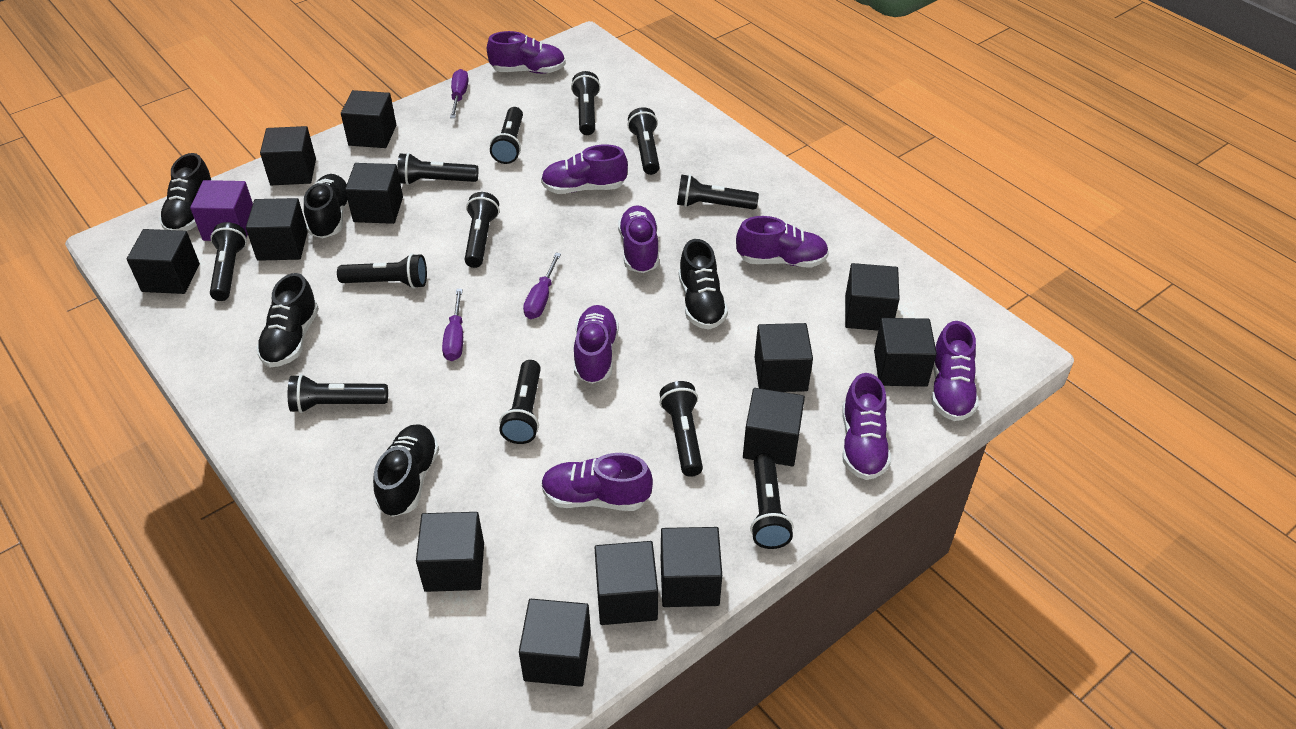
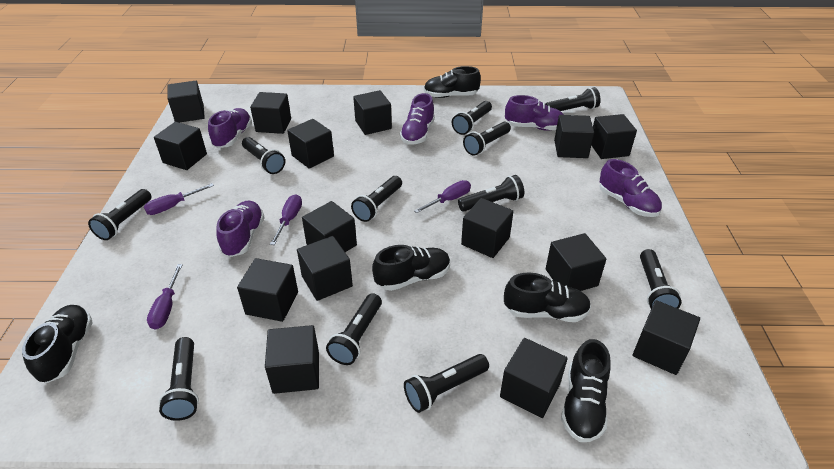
black cube: 13 -> 15
black flashlight: 12 -> 11
purple cube: 1 -> 0
purple screwdriver: 3 -> 4
purple shoe: 8 -> 5

